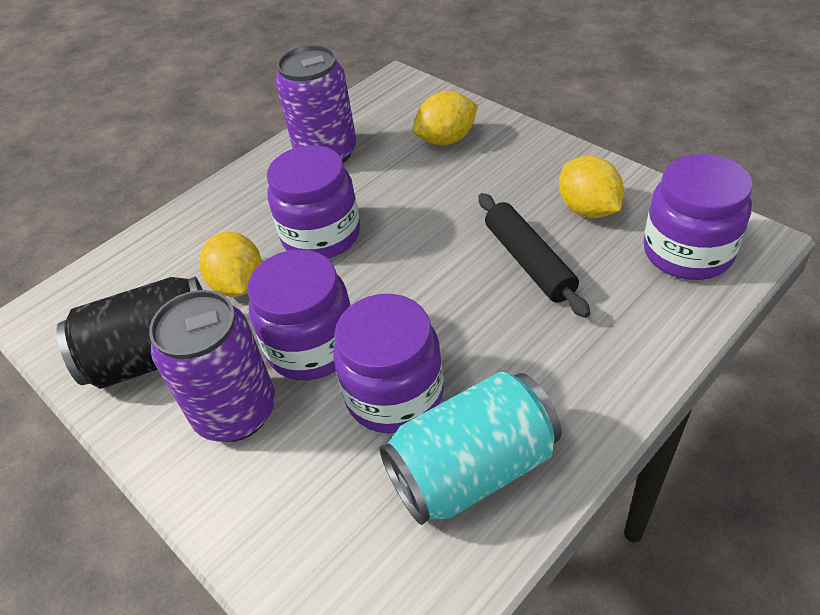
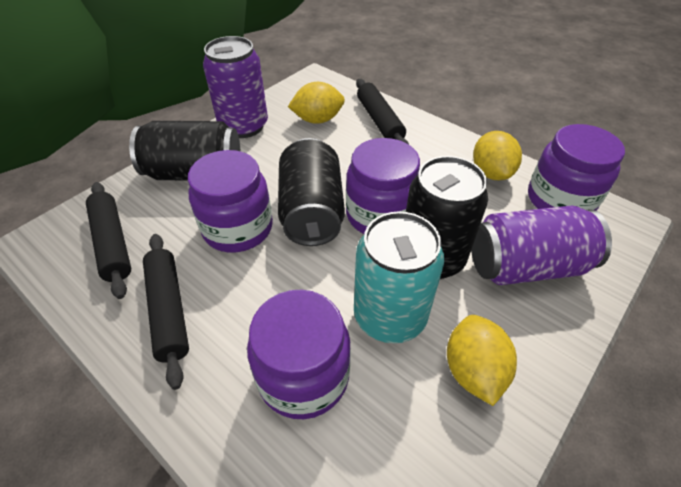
black can: 1 -> 3
black rolling pin: 1 -> 3

